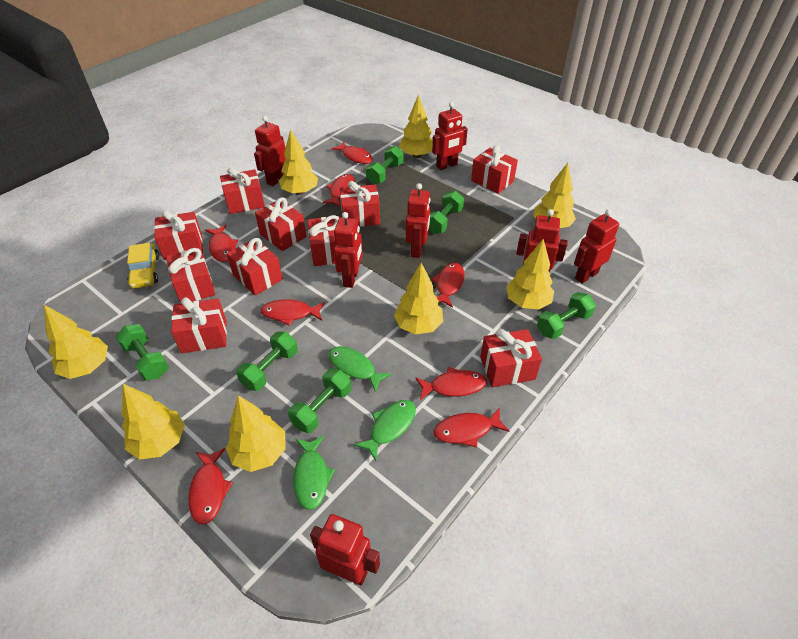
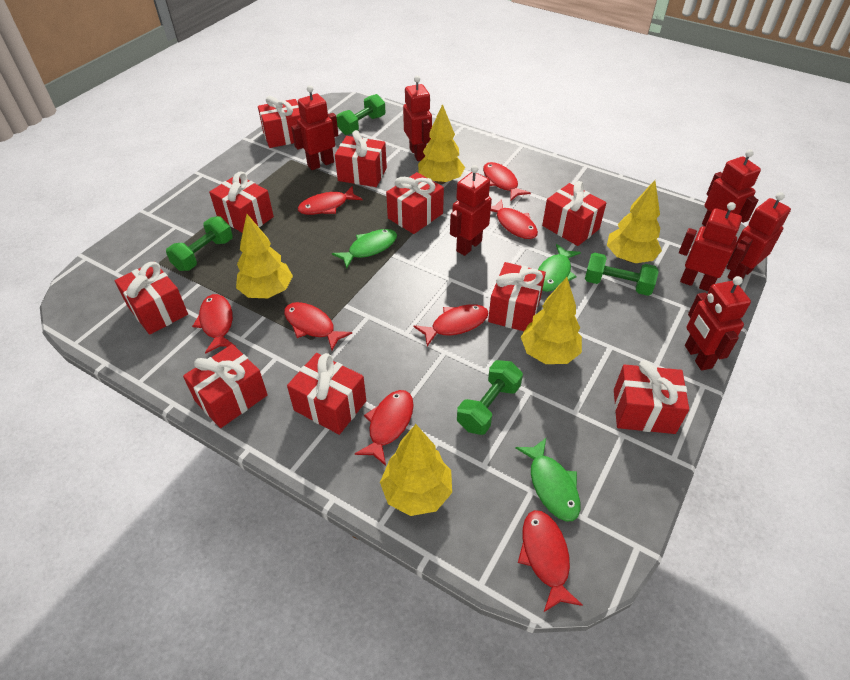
green dumbbell: 6 -> 4
yellow car: 1 -> 0
yellow tree: 8 -> 5

